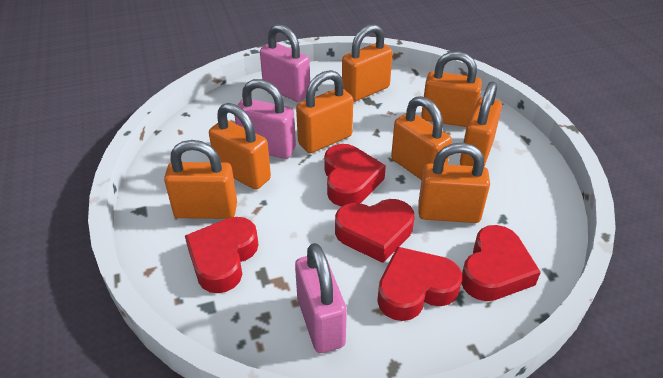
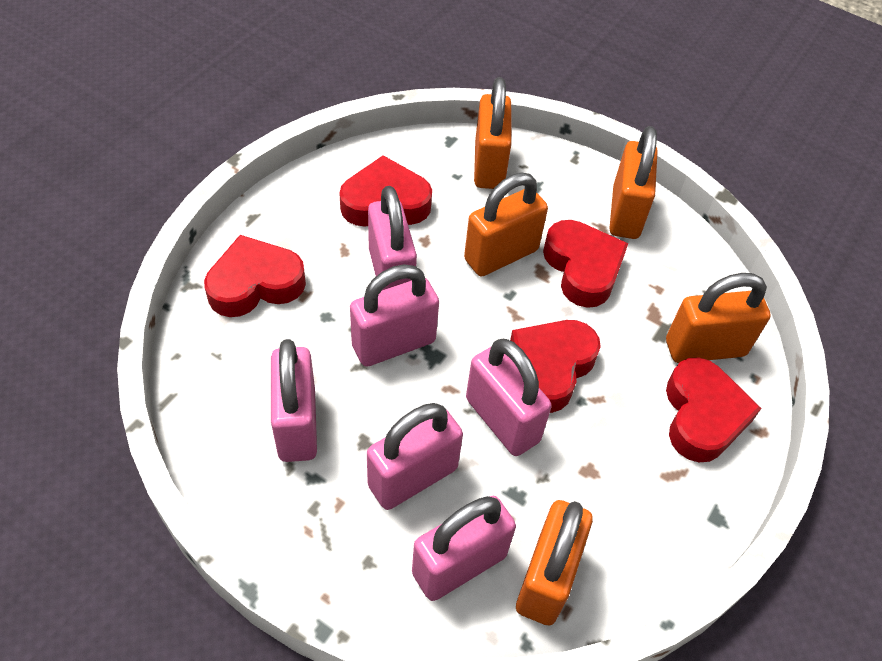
orange padlock: 8 -> 5
pink padlock: 3 -> 6

